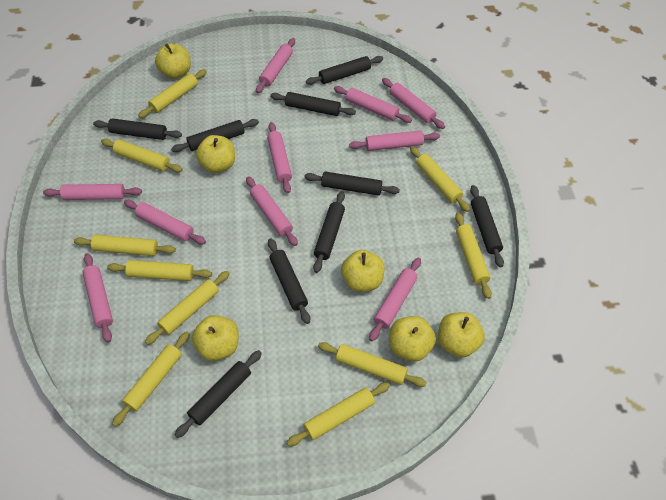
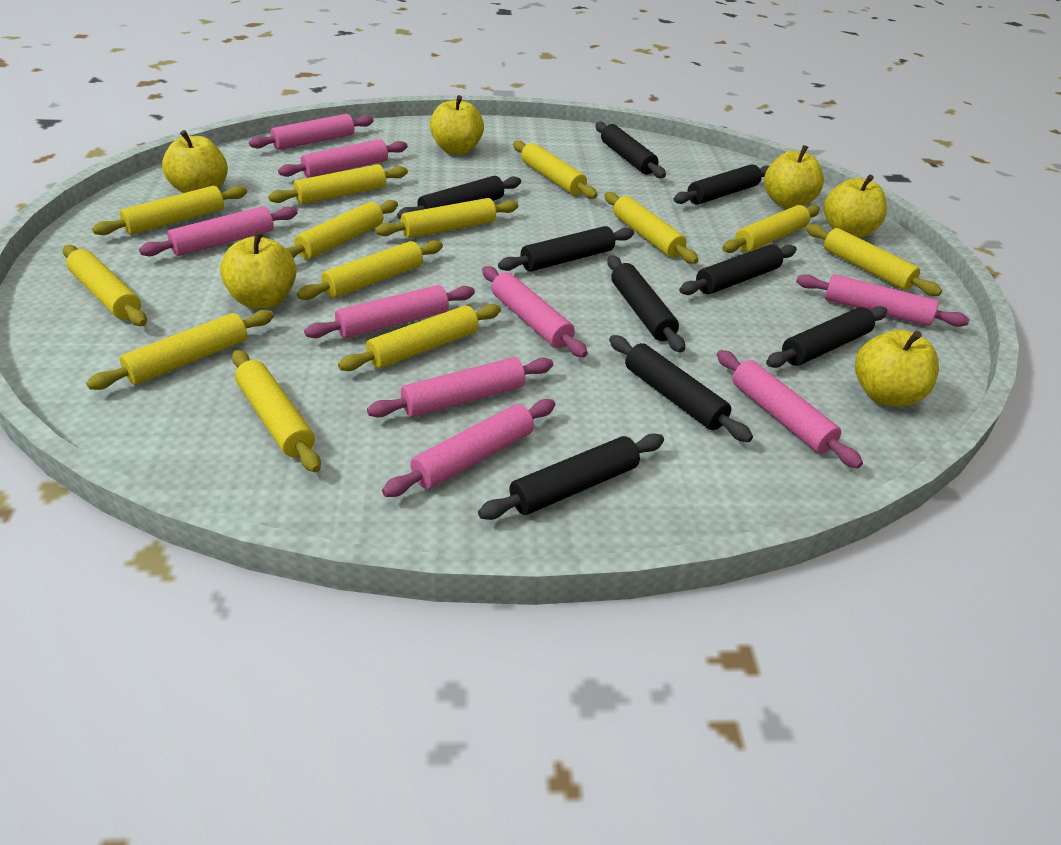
pink rolling pin: 10 -> 9
yellow rolling pin: 10 -> 13

